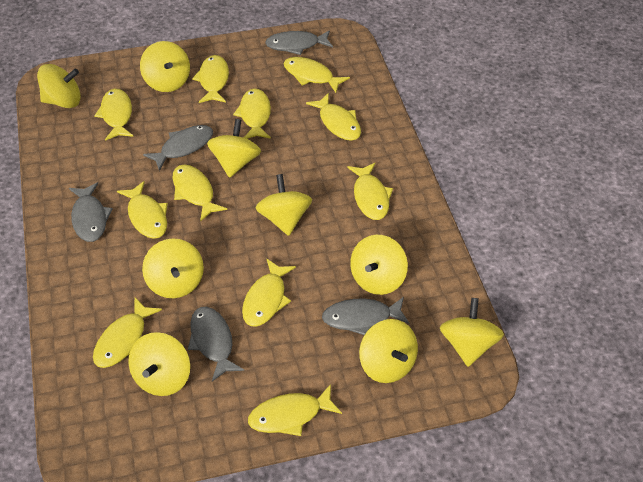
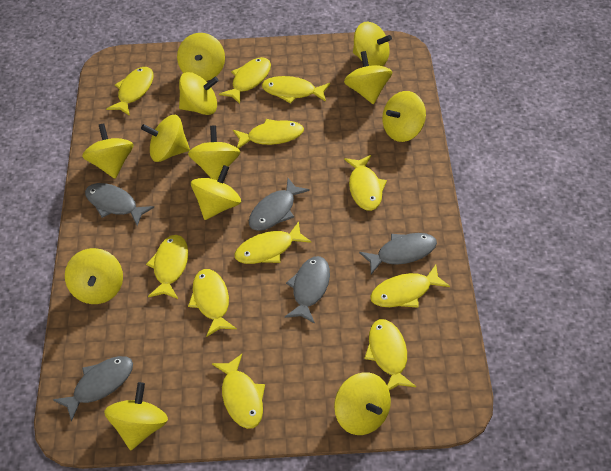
yellow spinning top: 9 -> 12

